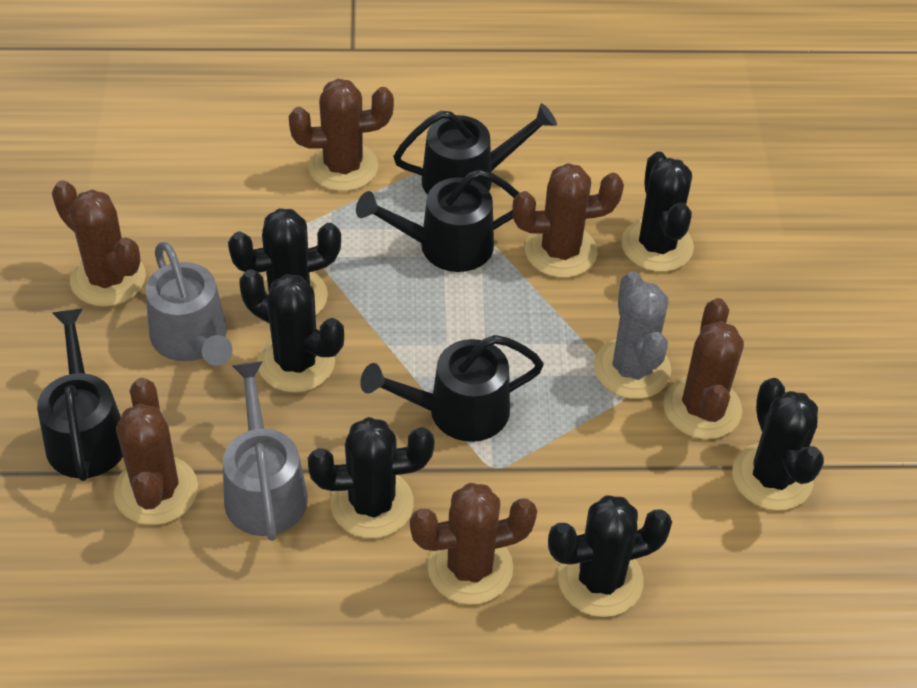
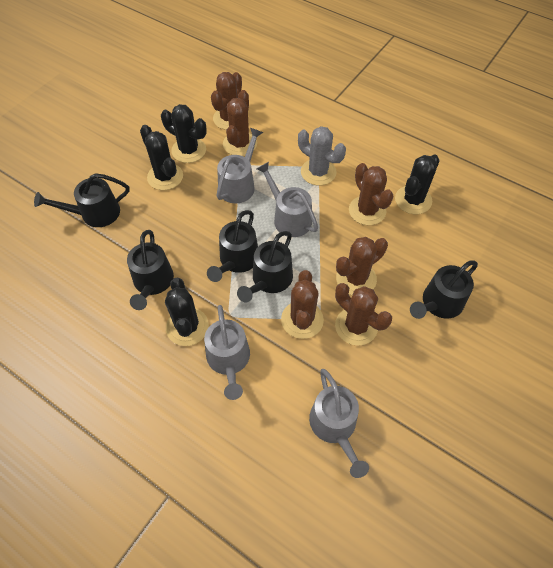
black cactus: 6 -> 4
black watering can: 4 -> 5
grey watering can: 2 -> 4

